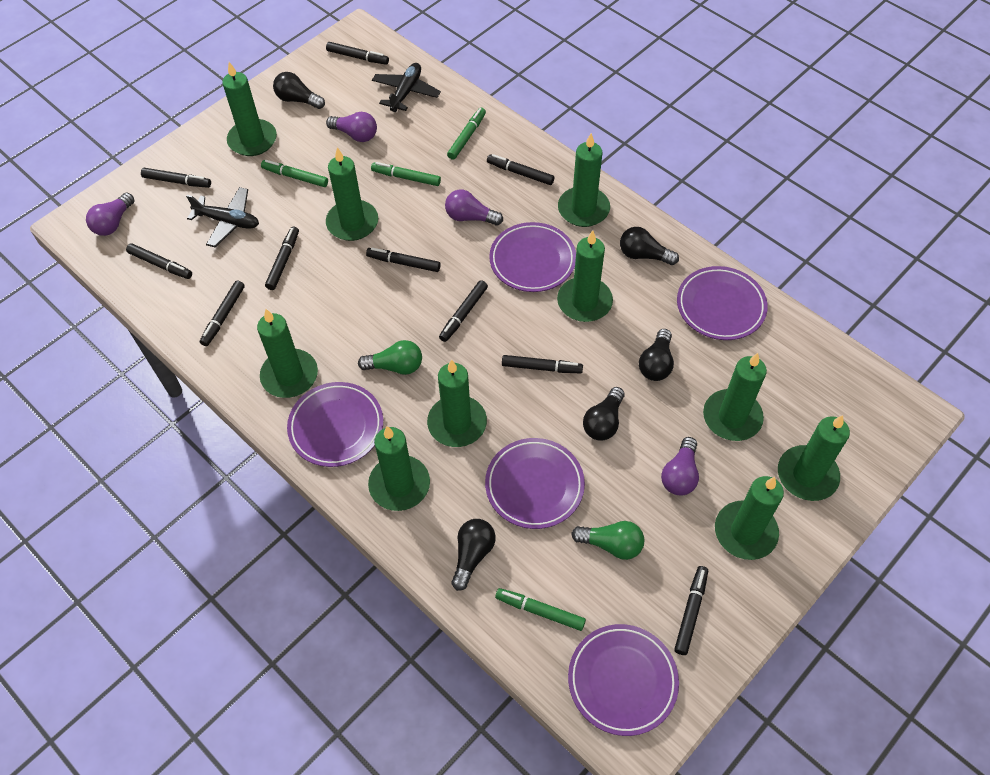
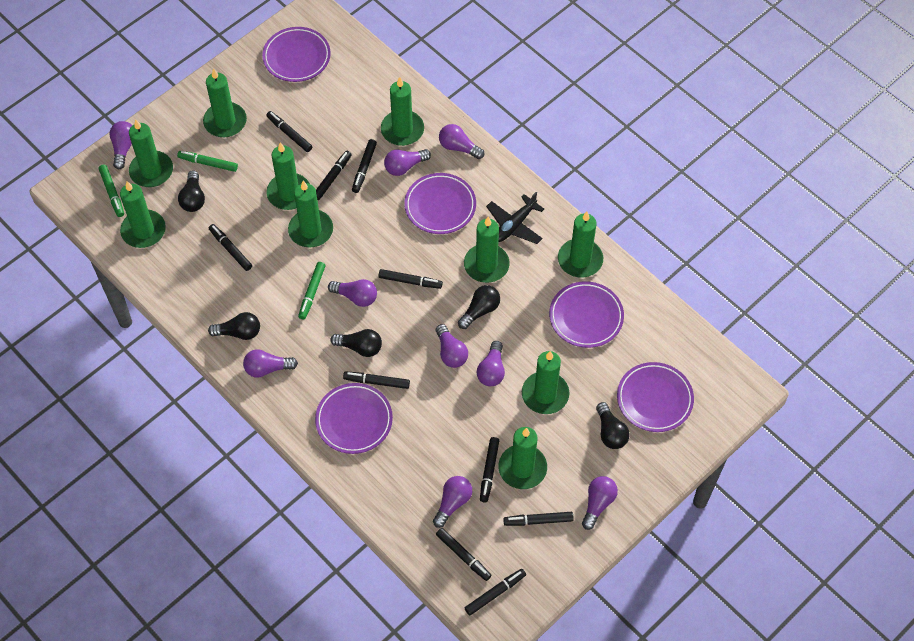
black plane: 2 -> 1
green light bulb: 2 -> 0
green marker: 4 -> 3
purple light bulb: 4 -> 9

